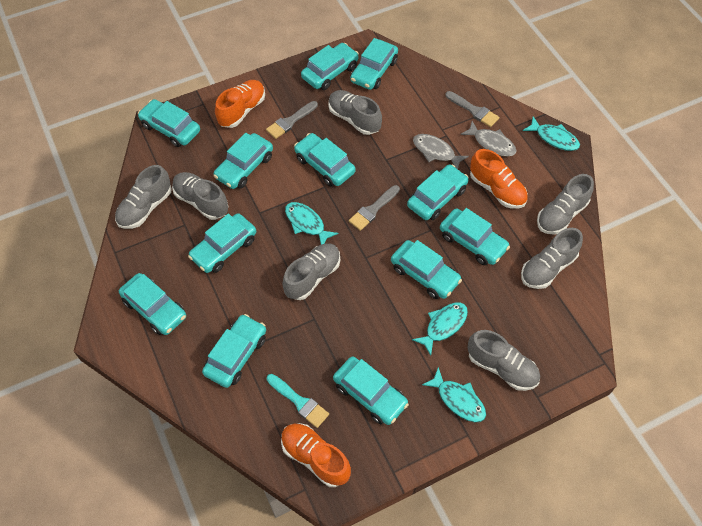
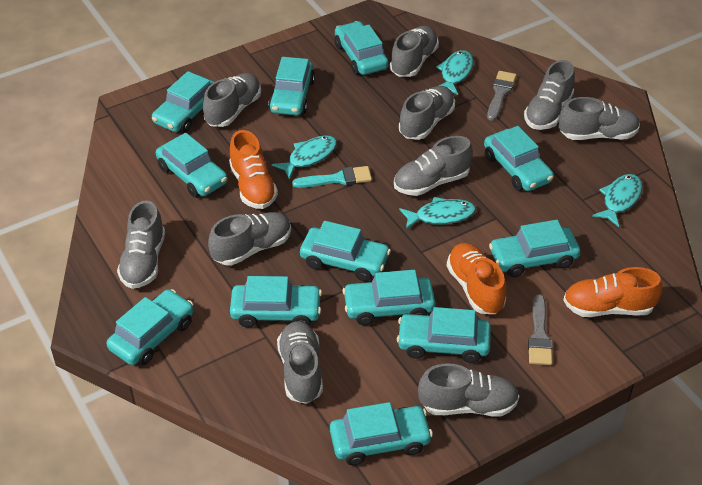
grey brush: 3 -> 2
grey fish: 2 -> 0
grey shoe: 7 -> 10

